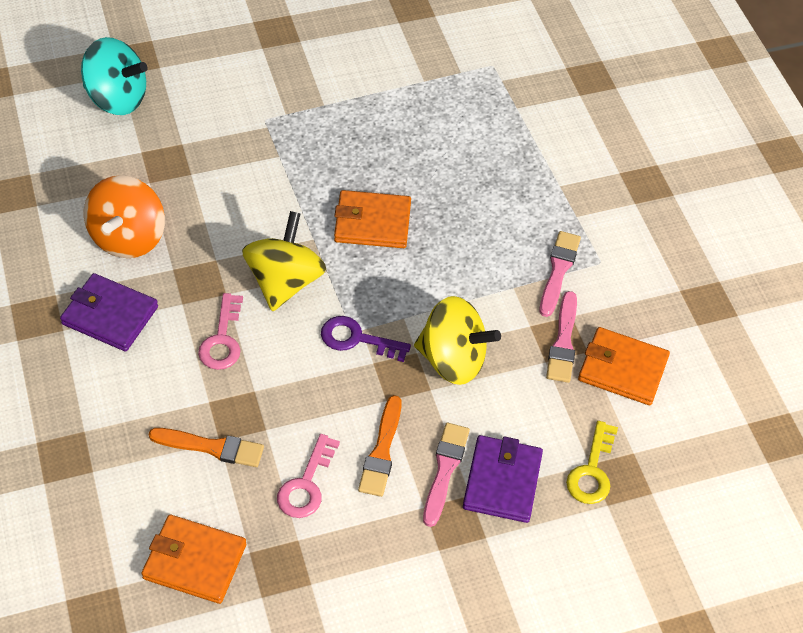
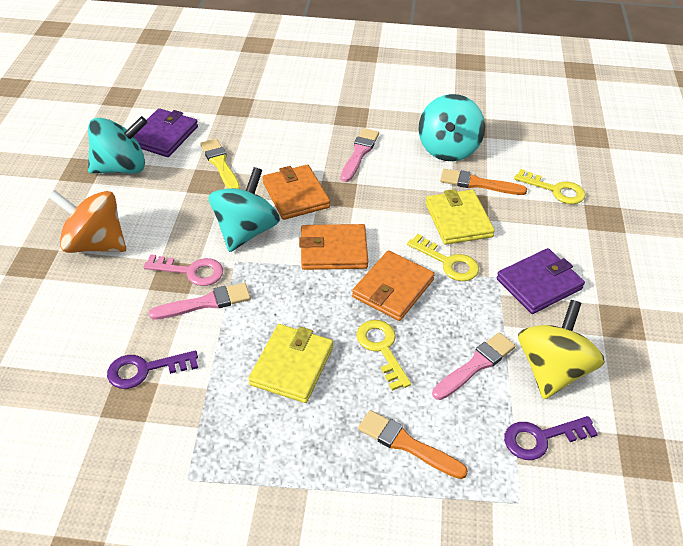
pink key: 2 -> 1
purple key: 1 -> 2
turquoise spinning top: 1 -> 3
yellow brush: 0 -> 1
yellow key: 1 -> 3
yellow spinning top: 2 -> 1
yellow wallet: 0 -> 2

